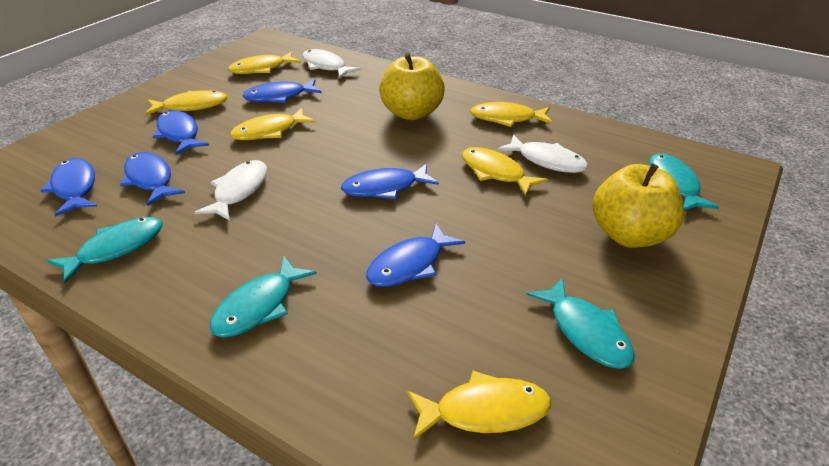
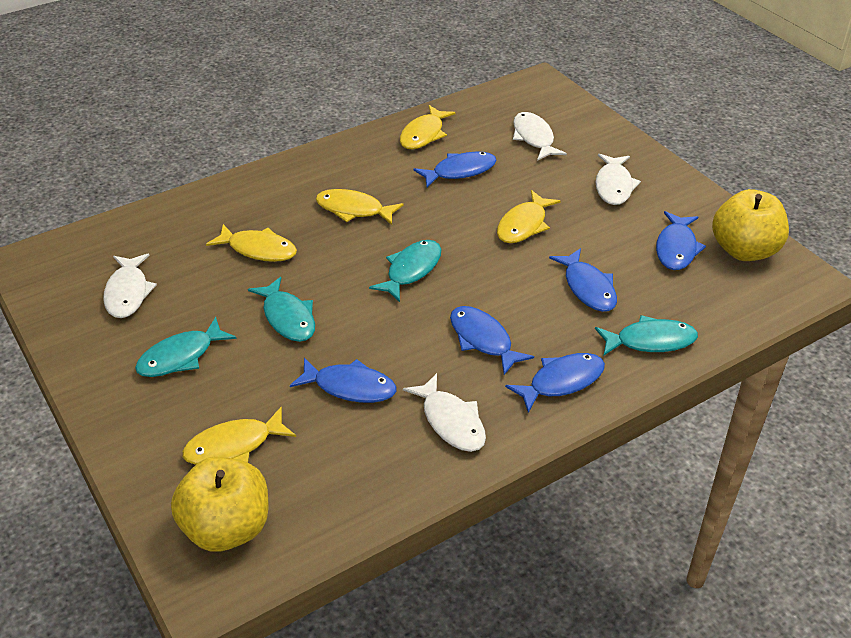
white fish: 3 -> 4
yellow fish: 6 -> 5

